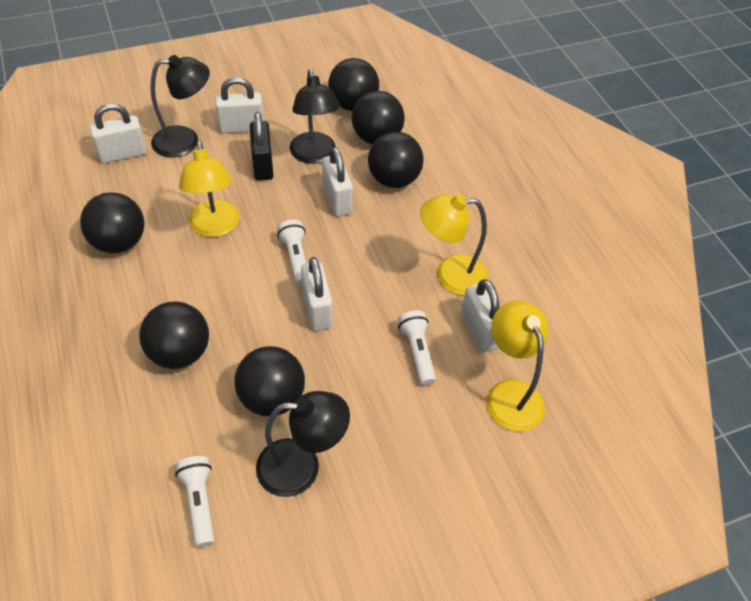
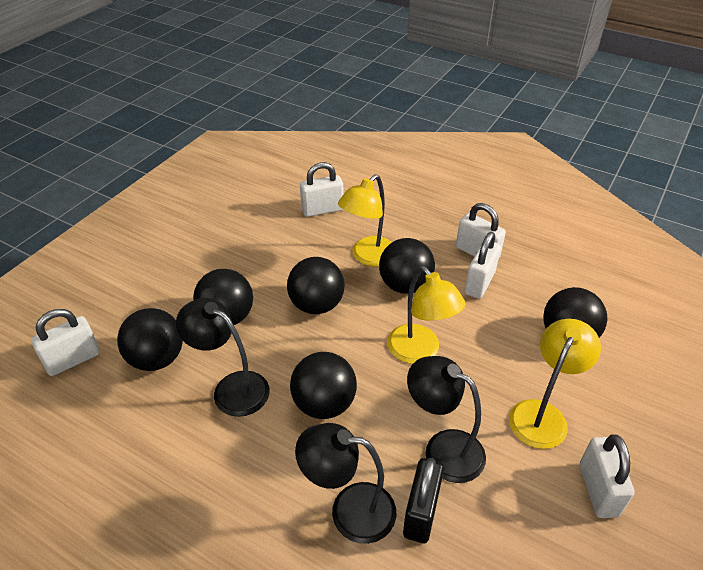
white flashlight: 3 -> 0

